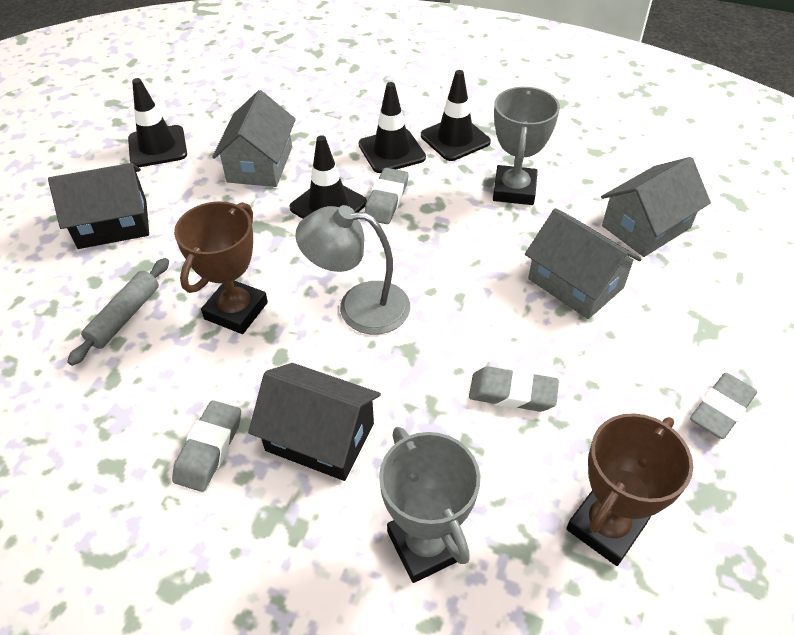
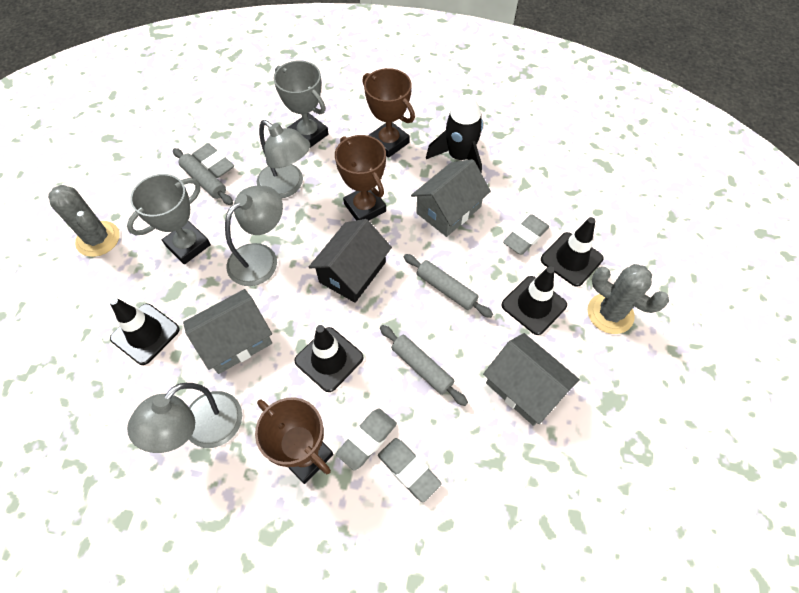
black house: 2 -> 1
black rocket: 0 -> 1
brown trophy: 2 -> 3
grey cactus: 0 -> 2
grey lamp: 1 -> 3
grey rolling pin: 1 -> 3

